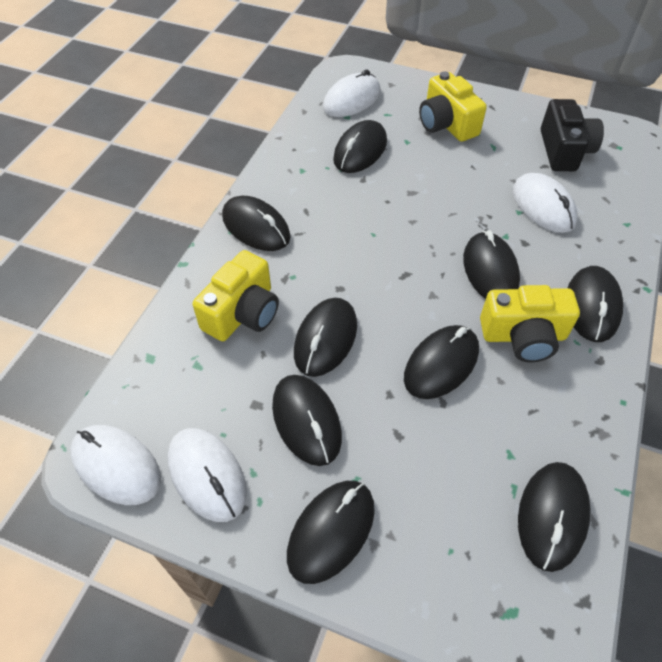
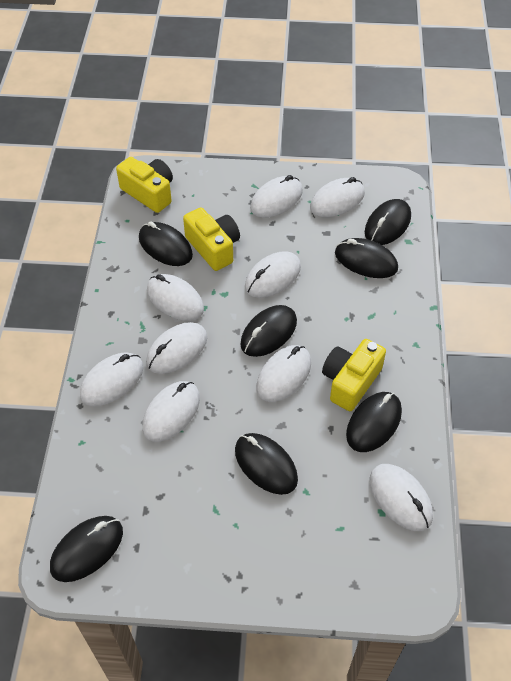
black camera: 1 -> 0
black mouse: 9 -> 7
white mouse: 4 -> 9

